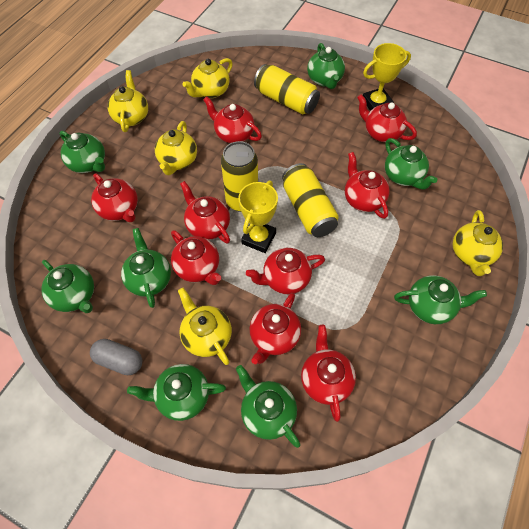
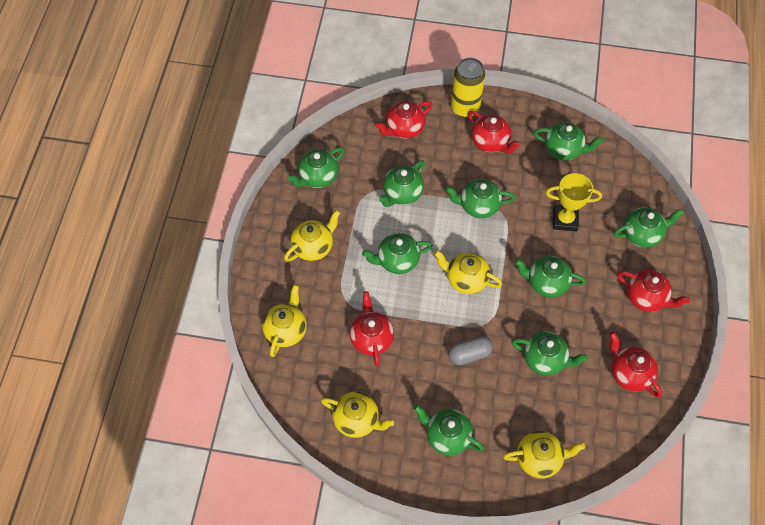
green teapot: 8 -> 9
red teapot: 9 -> 5
yellow can: 3 -> 1
yellow trophy: 2 -> 1

